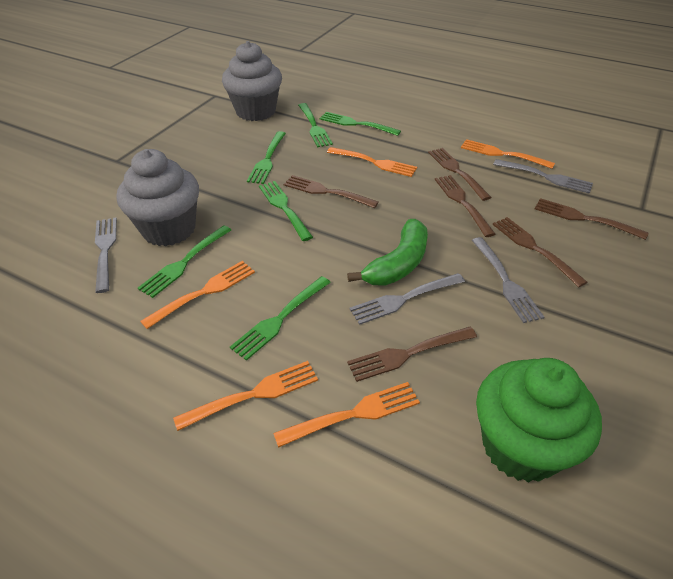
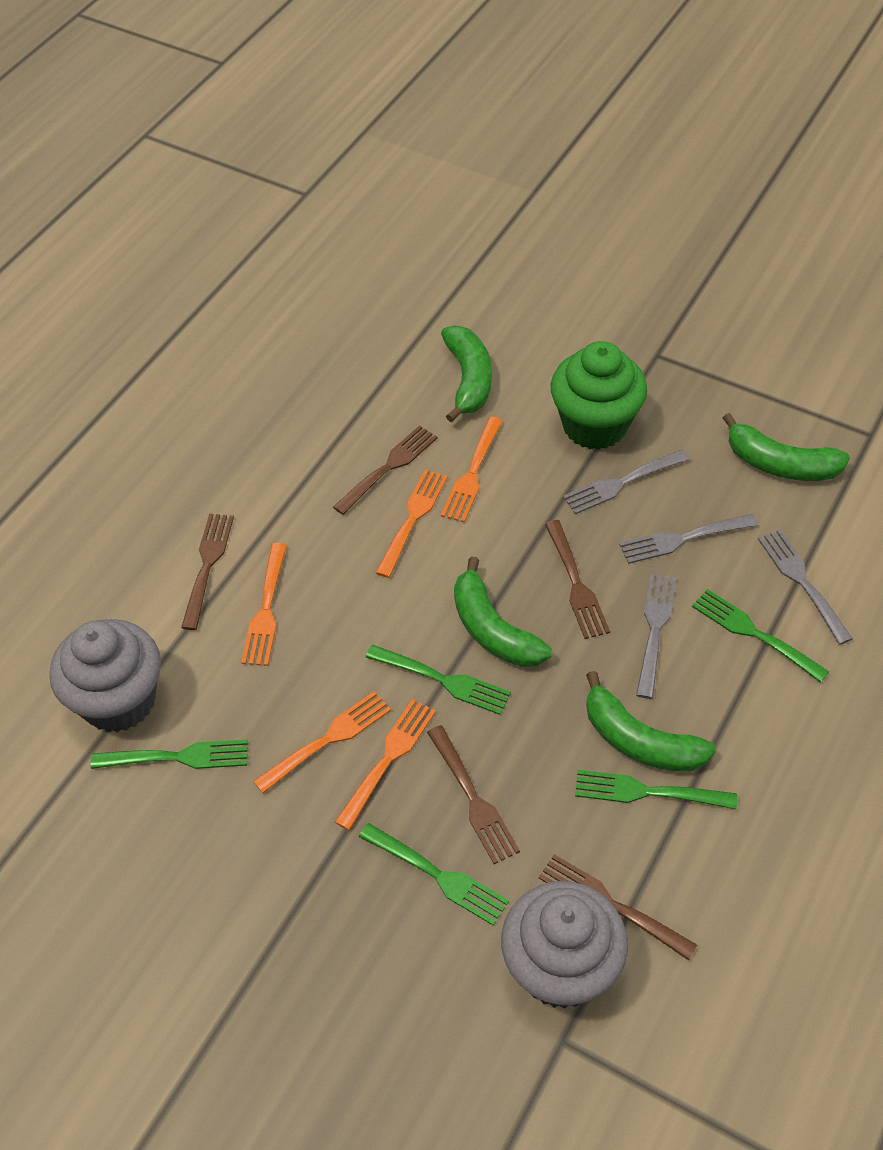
brown fork: 6 -> 5
green banana: 1 -> 4
green fork: 6 -> 5

